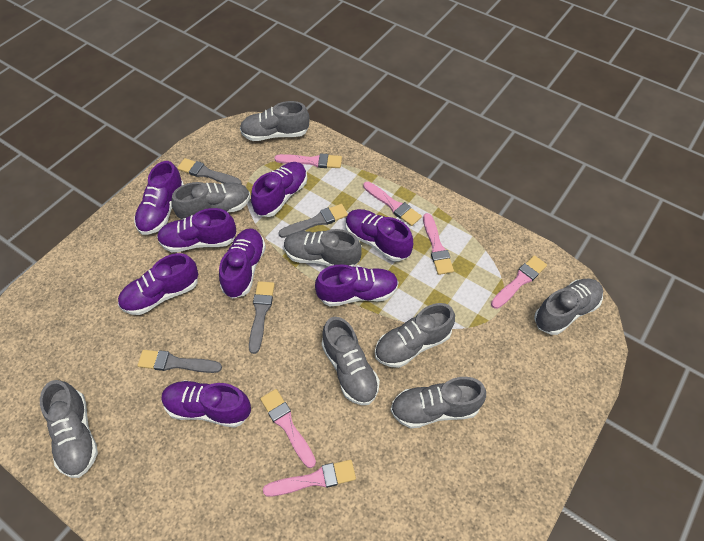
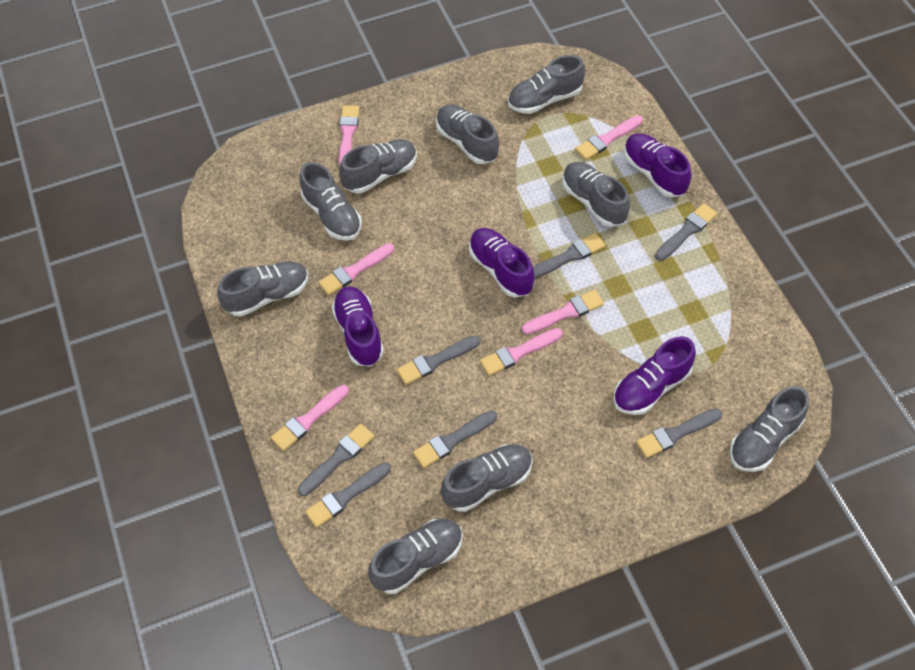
grey brush: 4 -> 7
grey shoe: 8 -> 9
purple shoe: 8 -> 4

